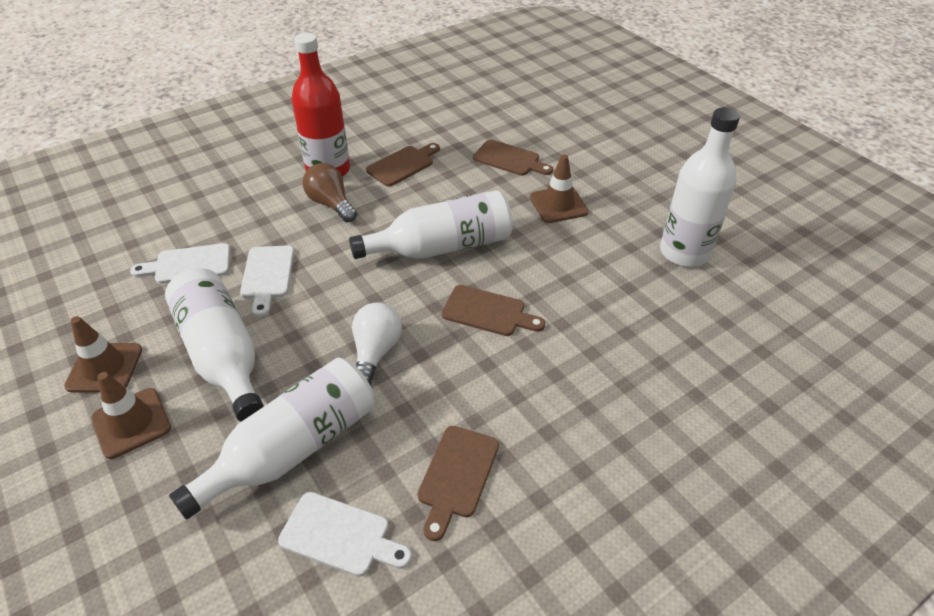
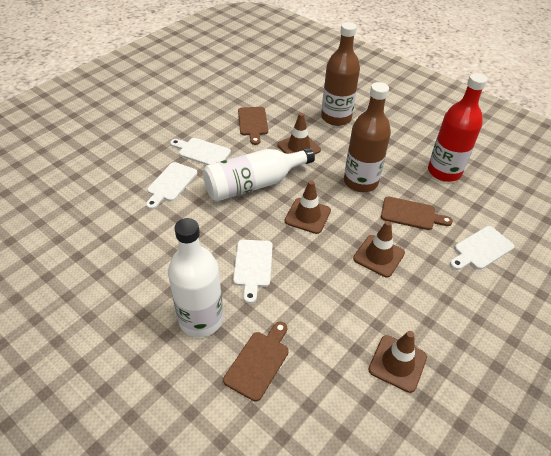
brown bottle: 0 -> 2
brown cutting board: 4 -> 3
brown light bulb: 1 -> 0
brown traffic cone: 3 -> 4
white bottle: 4 -> 2
white cutting board: 3 -> 4
white light bulb: 1 -> 0

